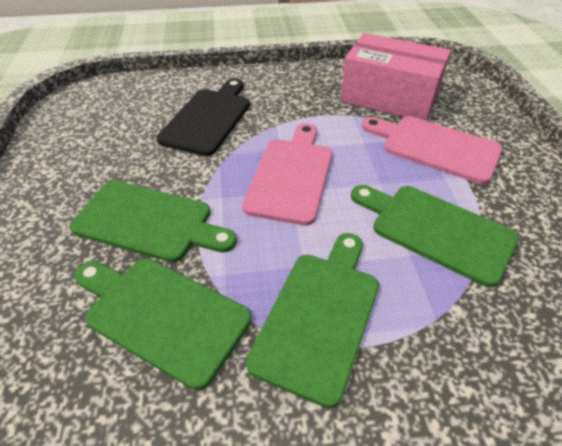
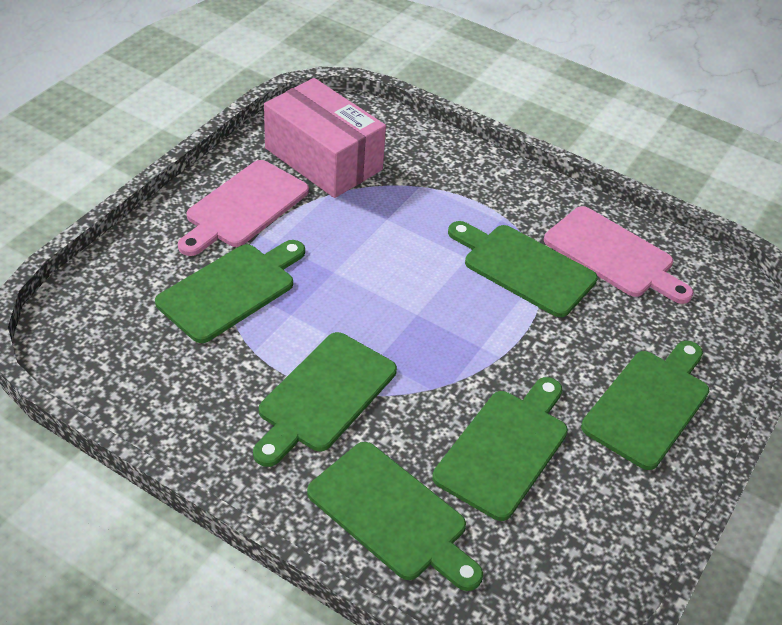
black cutting board: 1 -> 0
green cutting board: 4 -> 6

